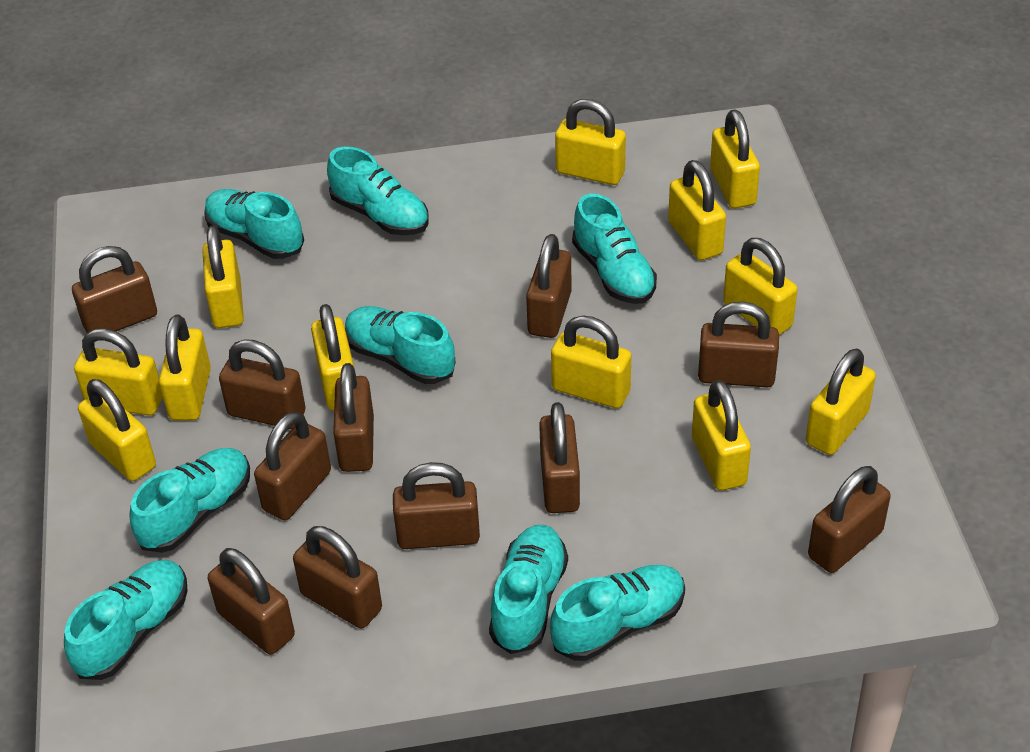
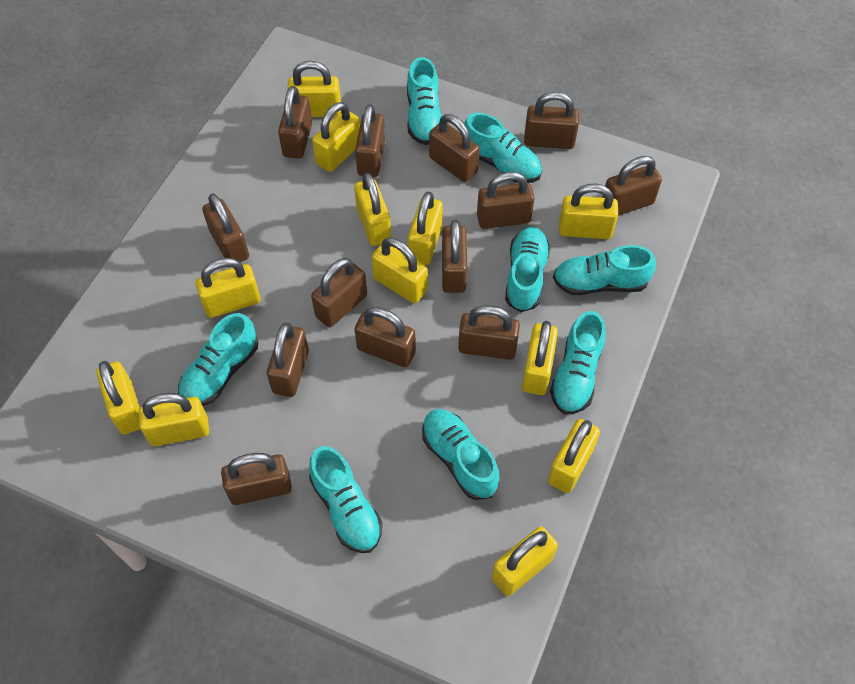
brown padlock: 11 -> 13

